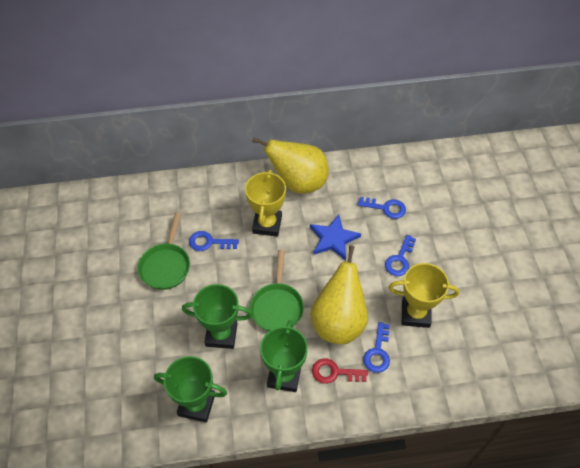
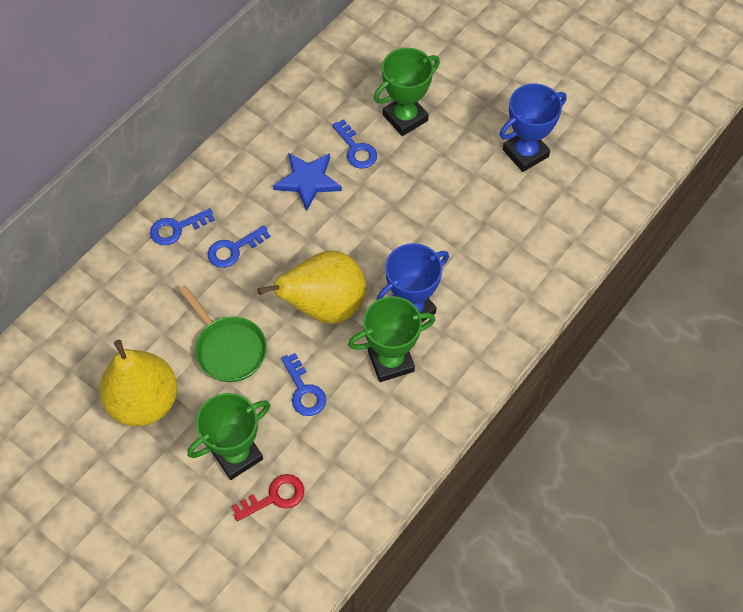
blue trophy: 0 -> 2
green pan: 2 -> 1
yellow trophy: 2 -> 0

